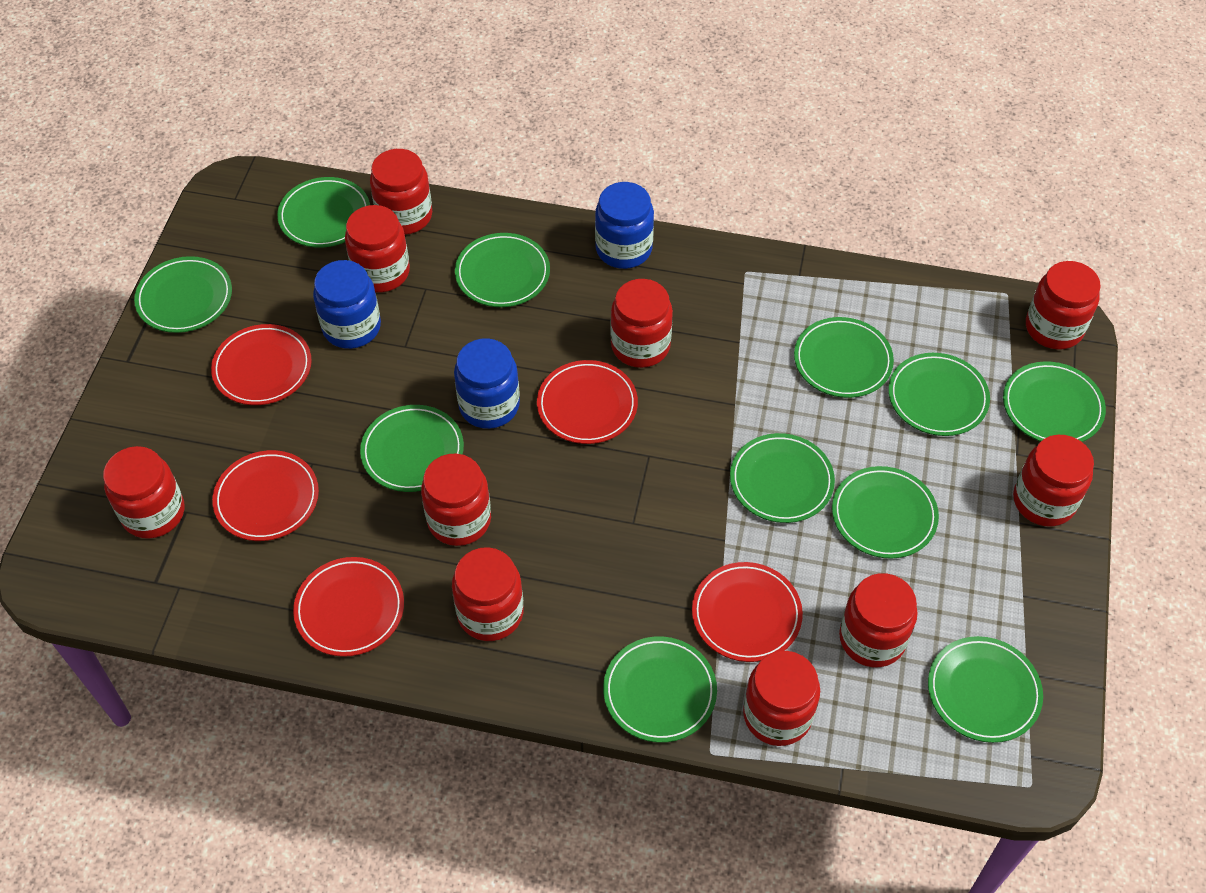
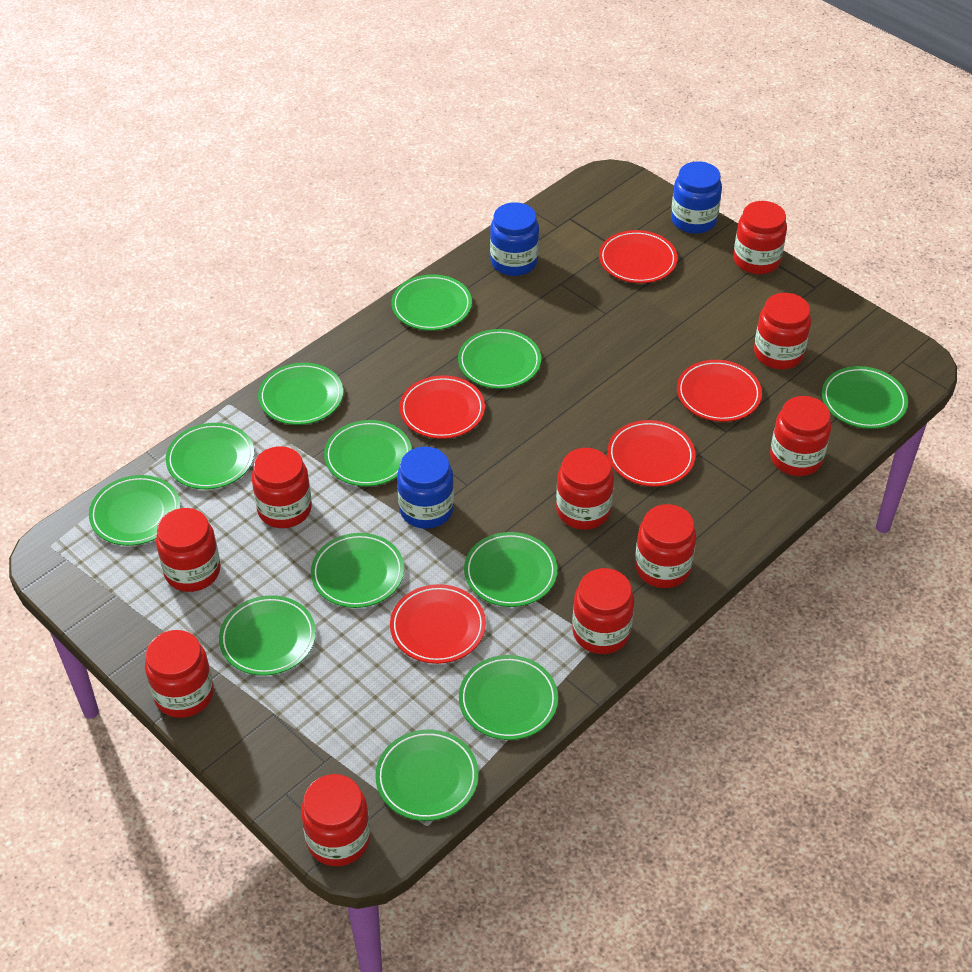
green plate: 11 -> 12

